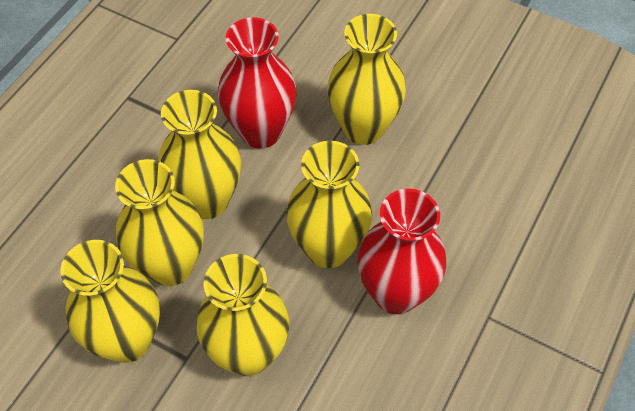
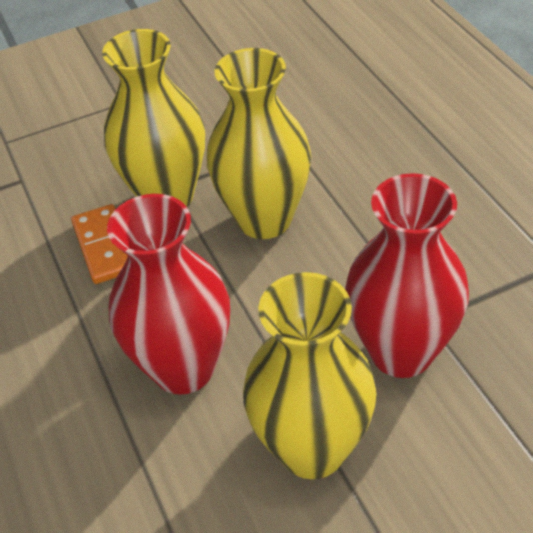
orange domino: 0 -> 1
yellow vase: 6 -> 3

